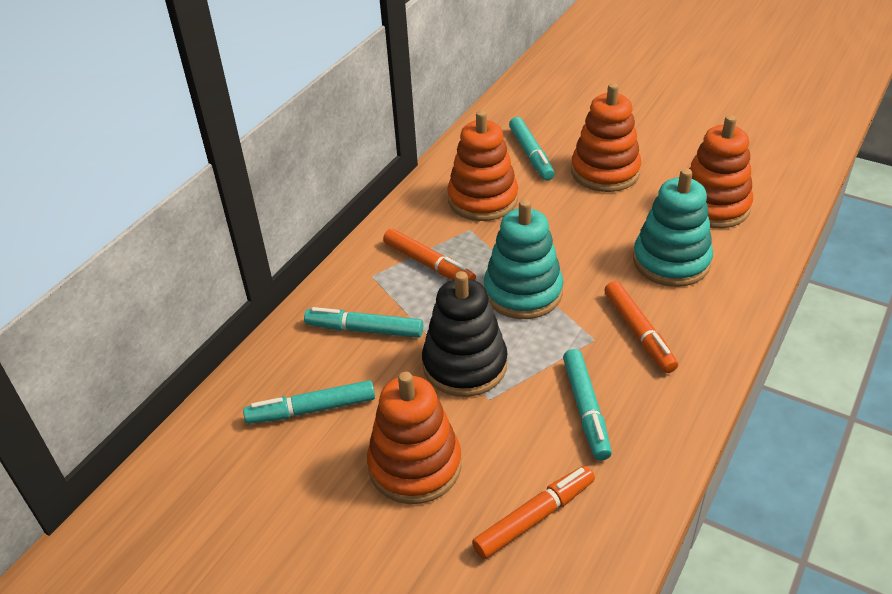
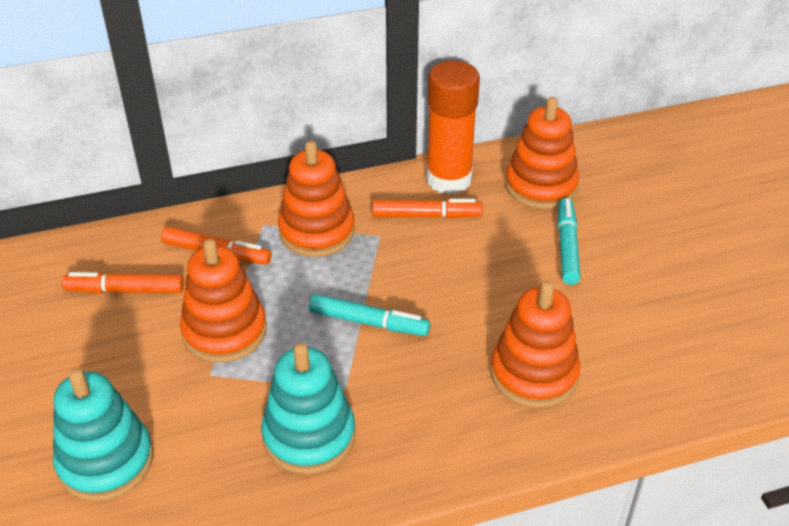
black stacking toy: 1 -> 0
orange glue stick: 0 -> 1
turquoise marker: 4 -> 2

